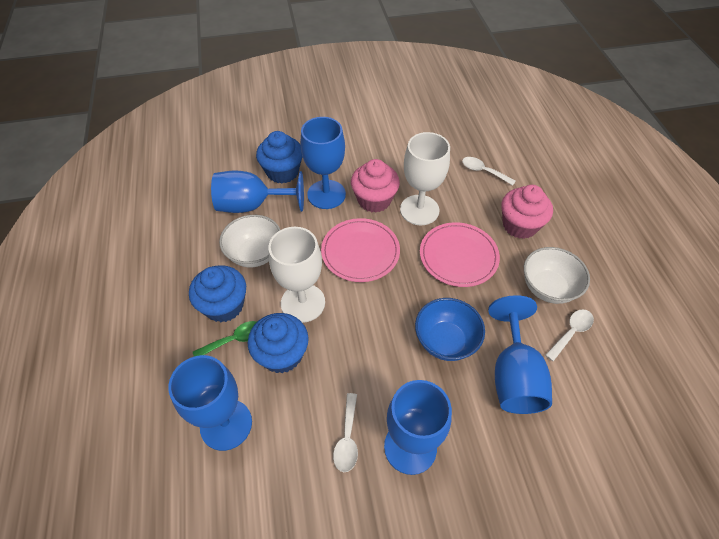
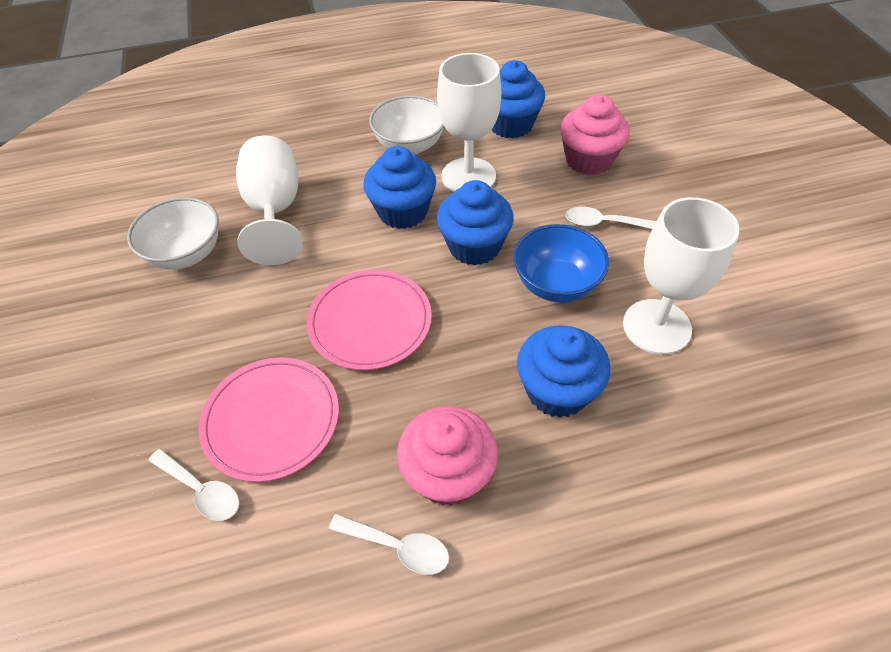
blue cupcake: 3 -> 4
blue goblet: 5 -> 0
green spoon: 1 -> 0
white goblet: 2 -> 3

